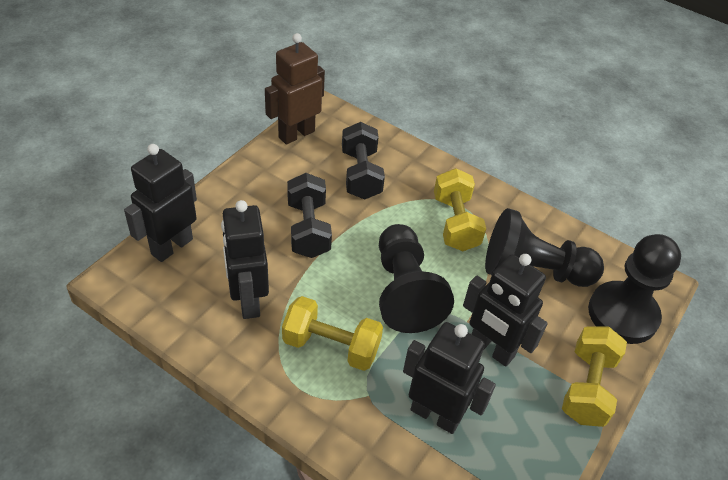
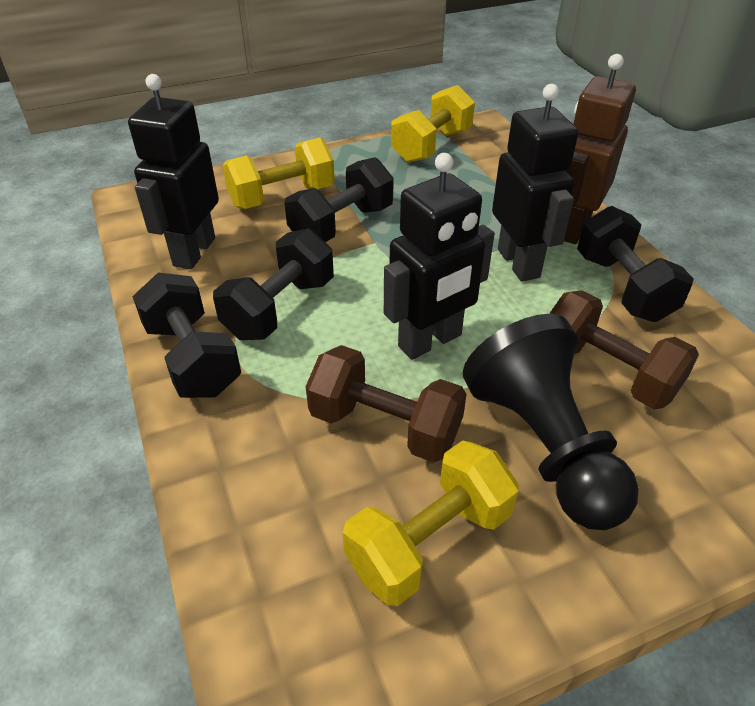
black dumbbell: 2 -> 4
black pawn: 3 -> 1
black robot: 4 -> 3
brown dumbbell: 0 -> 2

